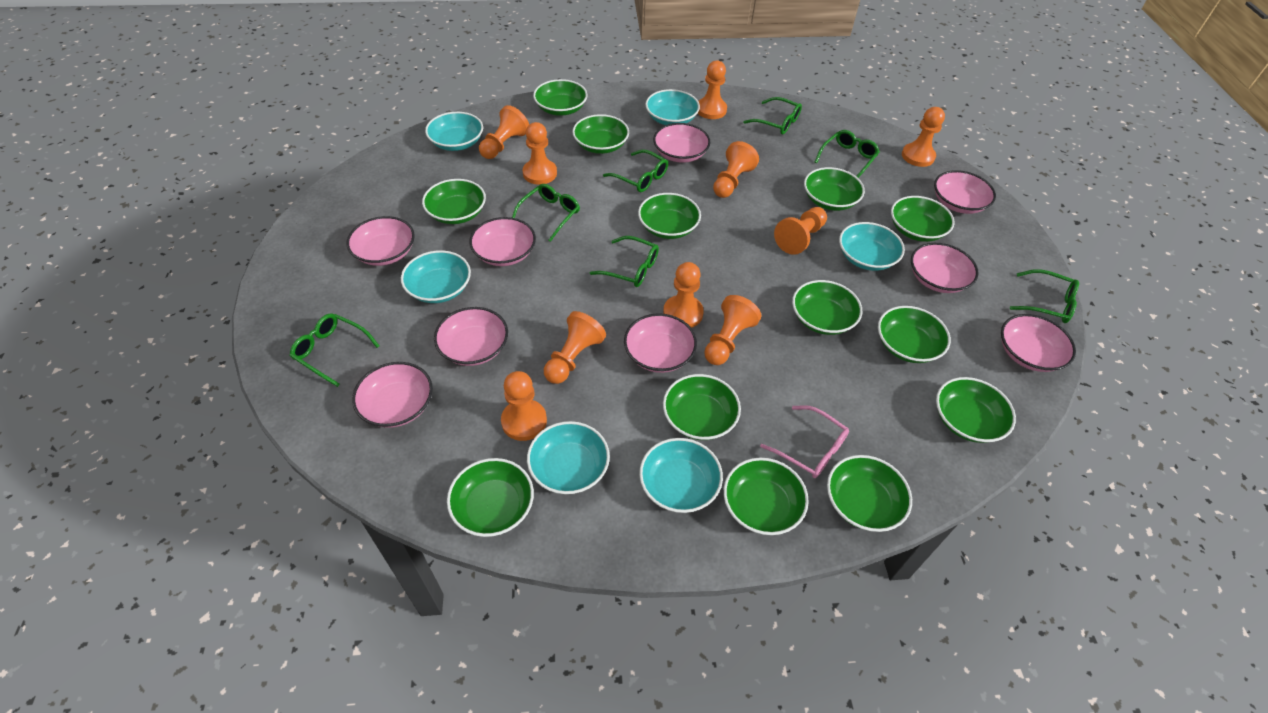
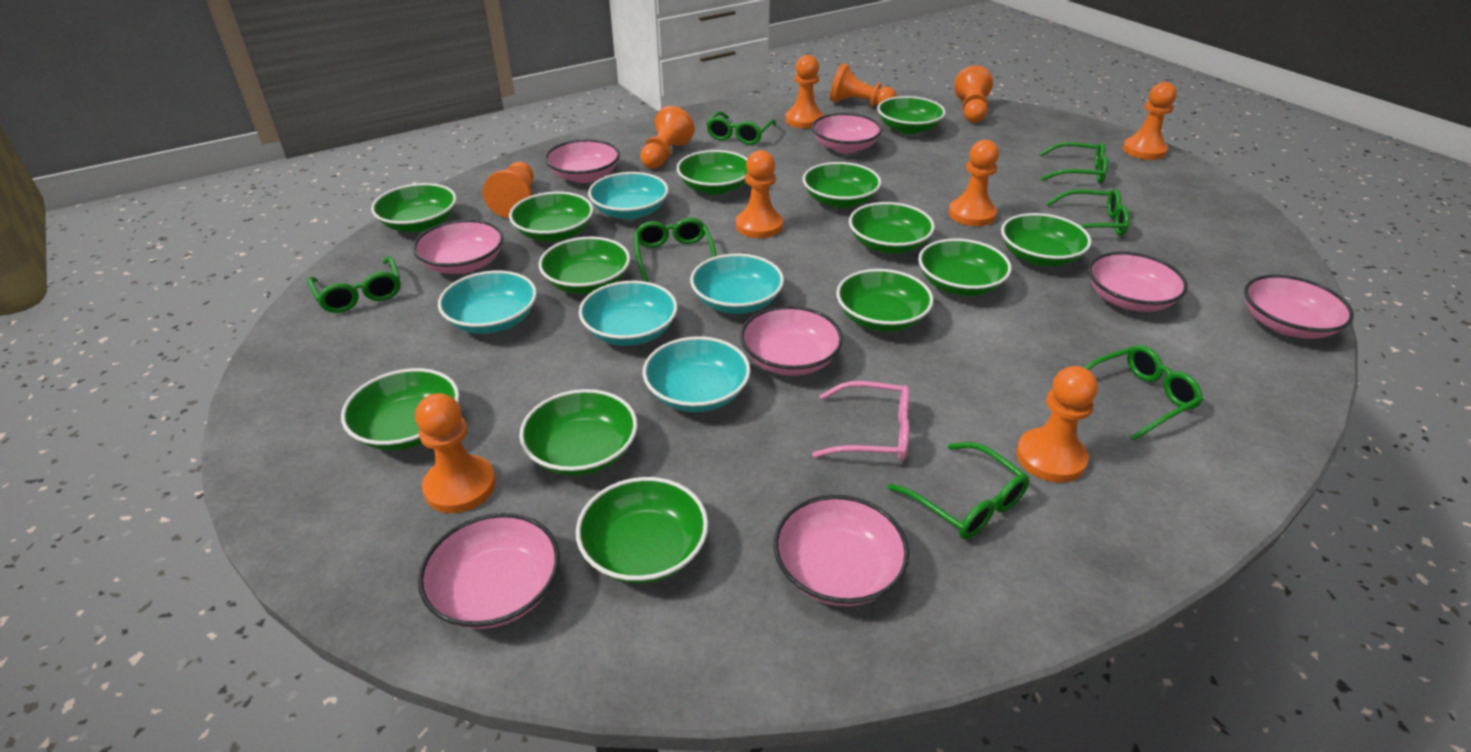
pink bowl: 9 -> 8
turquoise bowl: 6 -> 5

